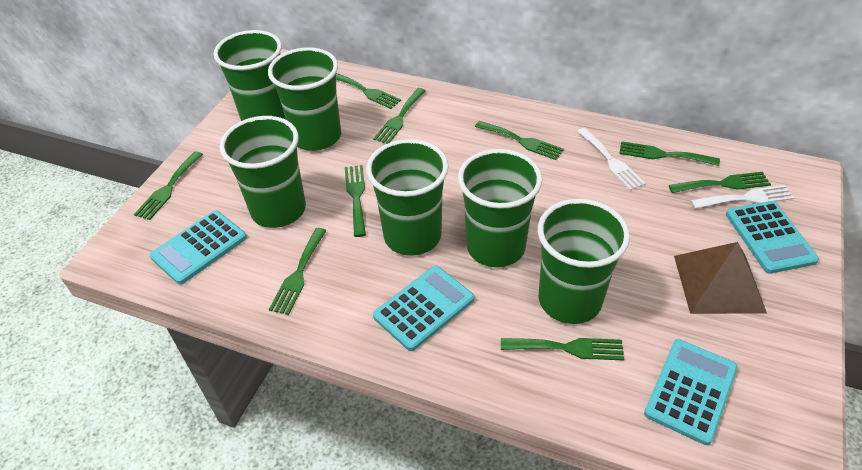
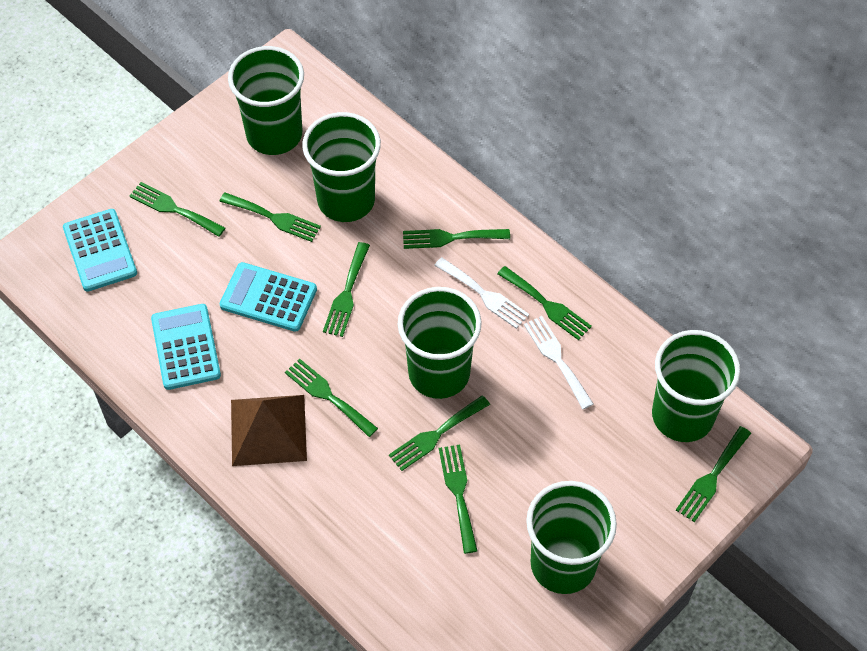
green cup: 6 -> 5
turquoise calculator: 4 -> 3

